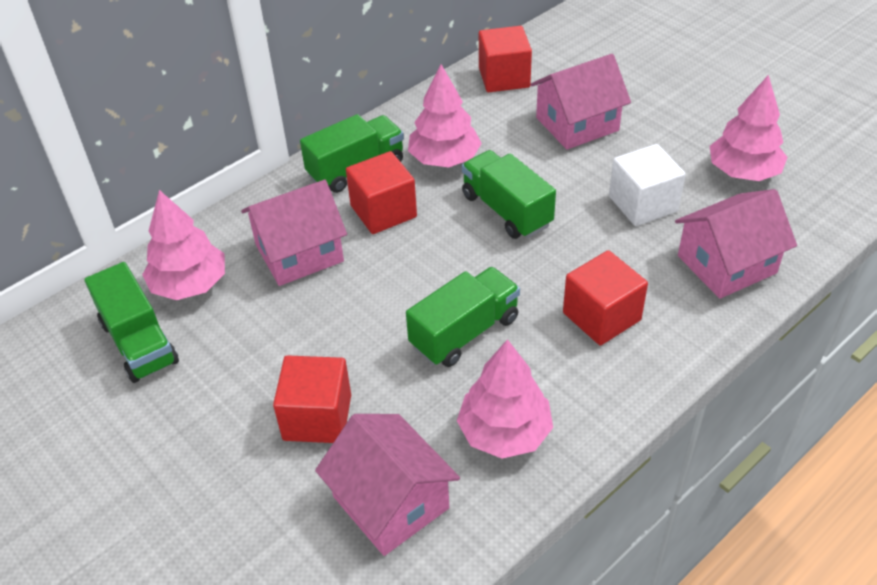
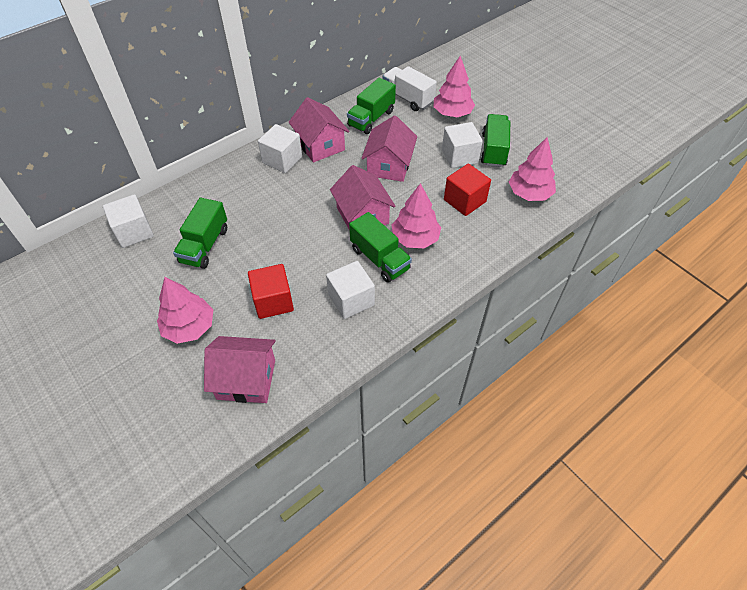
red cube: 4 -> 2
white cube: 1 -> 4
white truck: 0 -> 1

